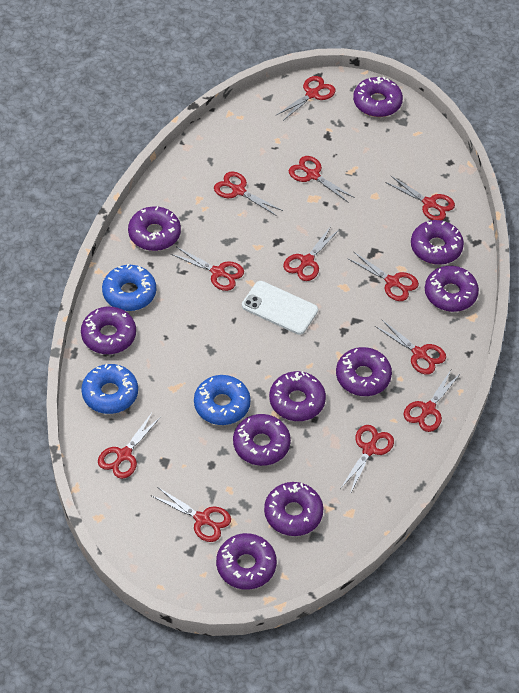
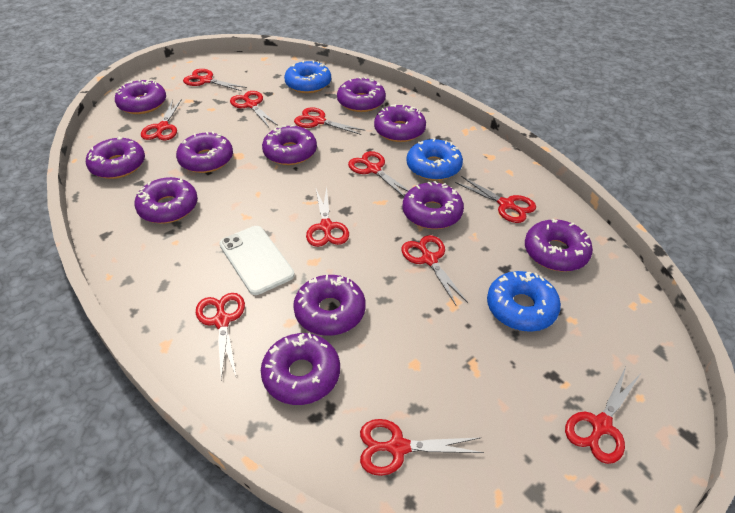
purple donut: 10 -> 11
red scissors: 12 -> 11

